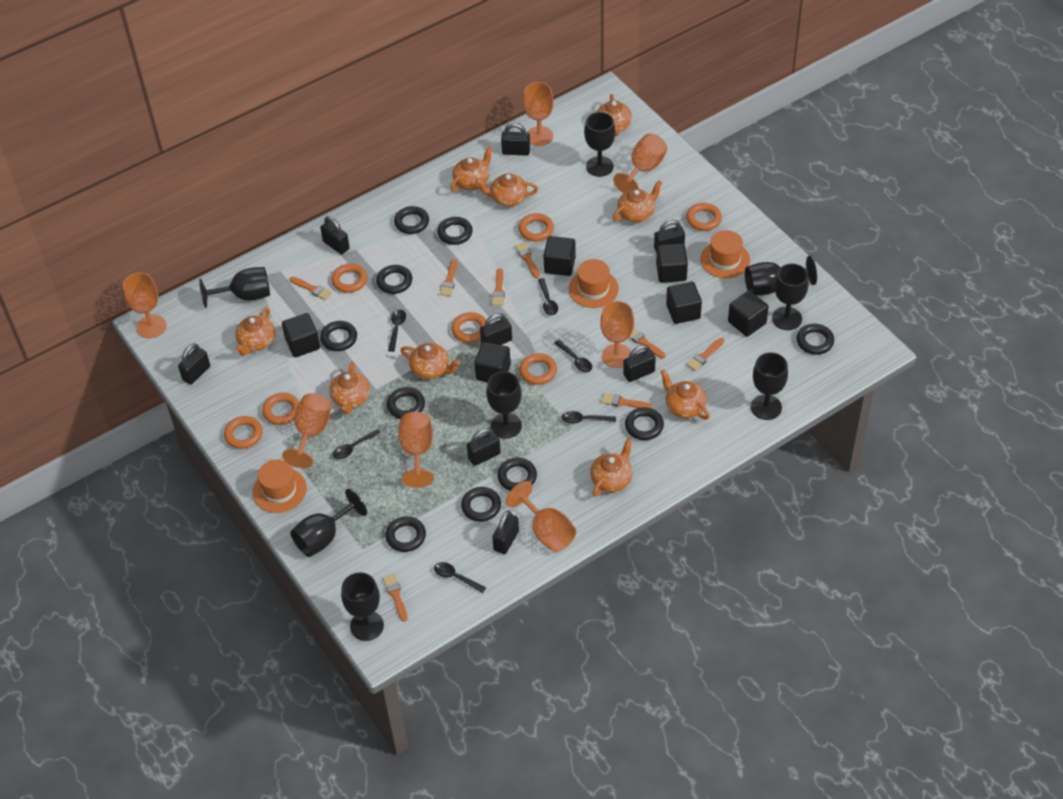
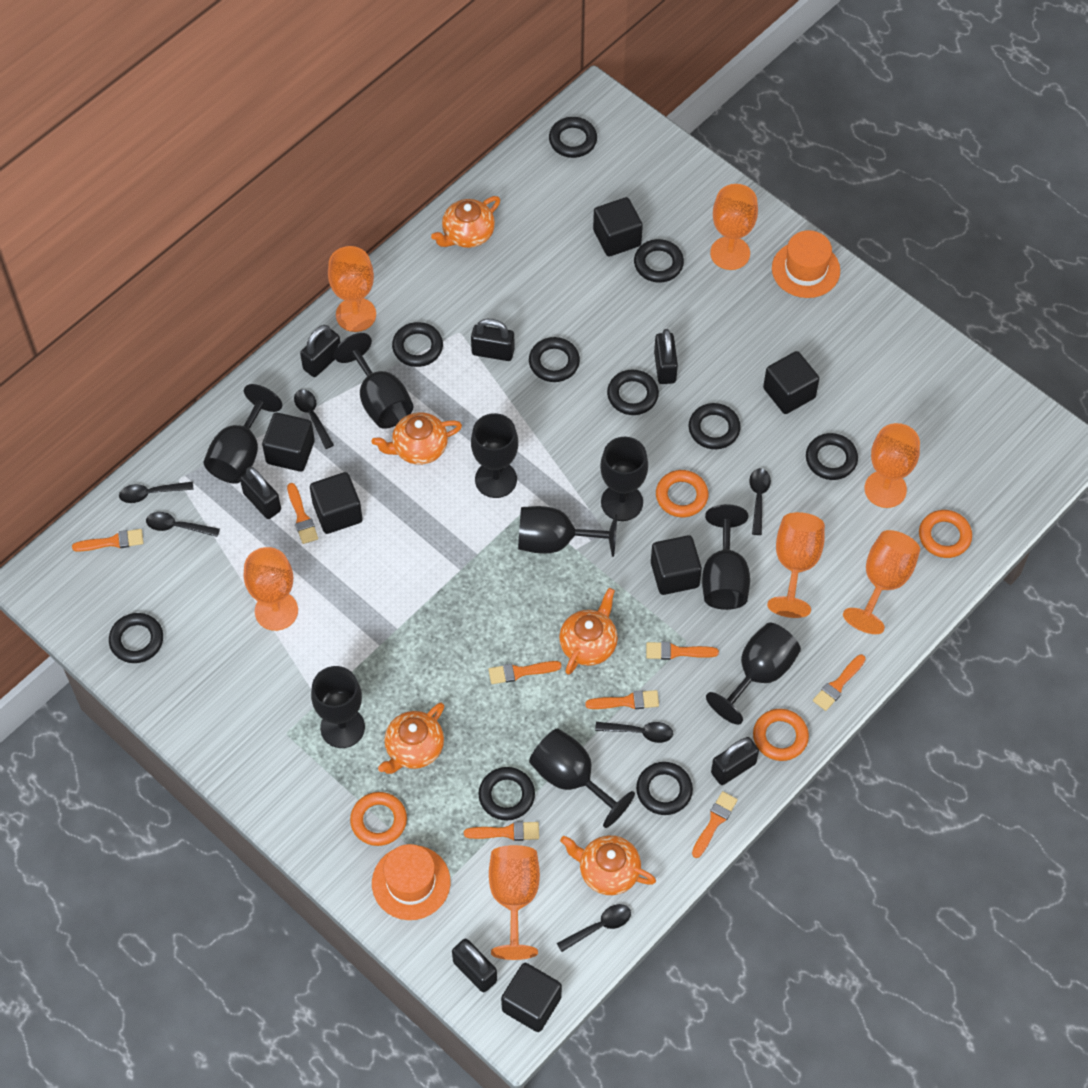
black goblet: 8 -> 9
black padlock: 8 -> 6
orange hat: 3 -> 2
orange ring: 7 -> 4
orange teapot: 9 -> 5

